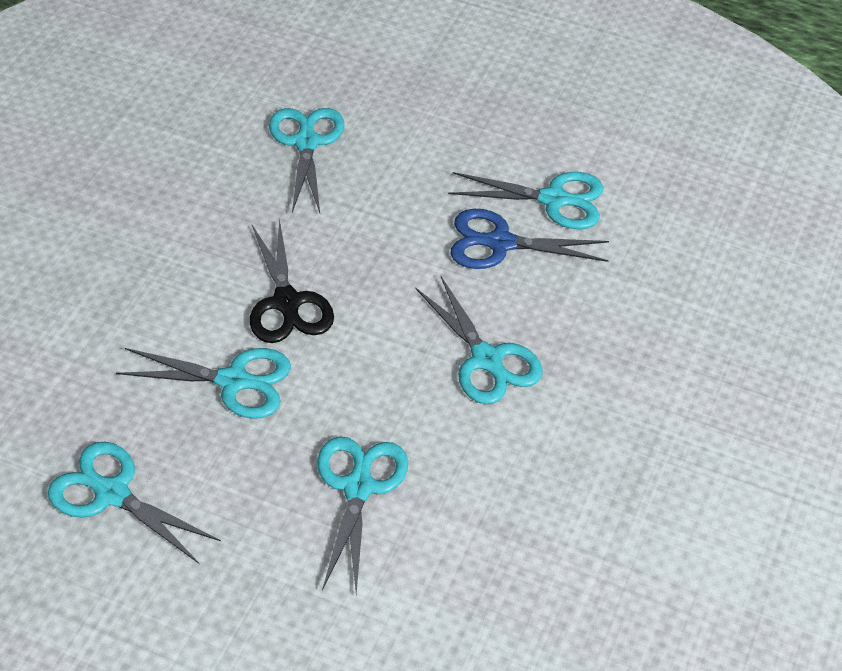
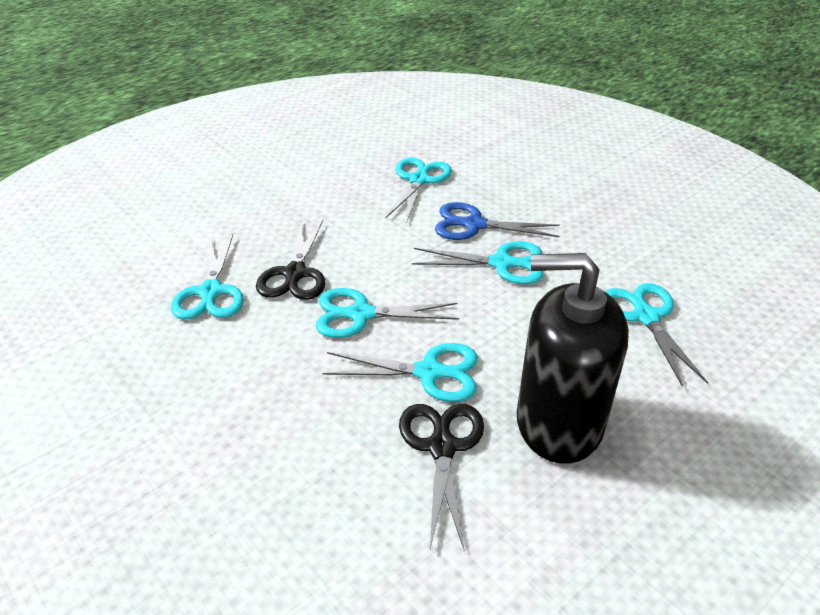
black scissors: 1 -> 2
black soap dispenser: 0 -> 1

